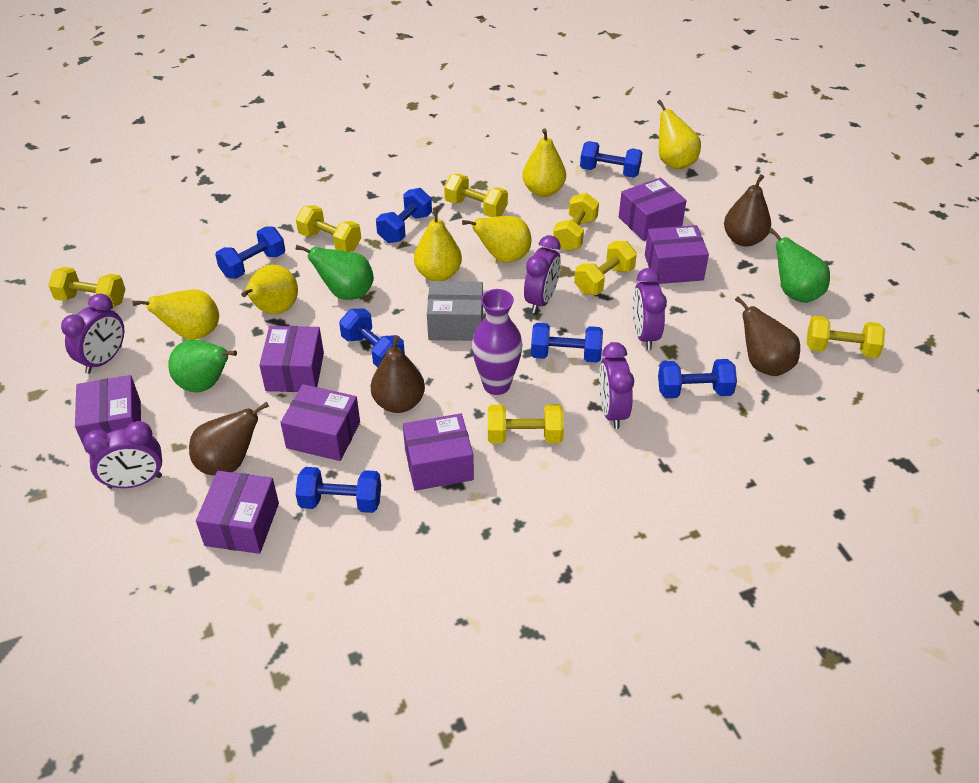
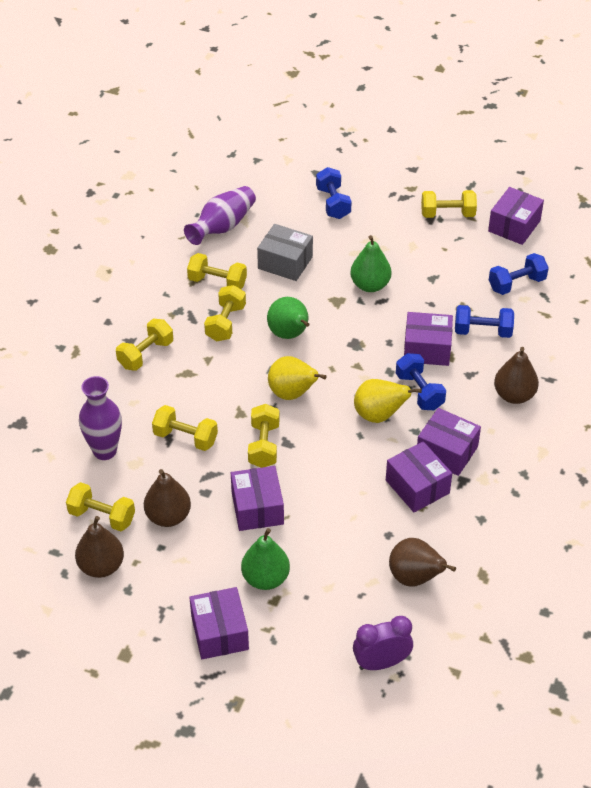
blue dumbbell: 7 -> 4
purple box: 7 -> 6
purple clock: 5 -> 1
purple vase: 1 -> 2
yellow pear: 6 -> 2

